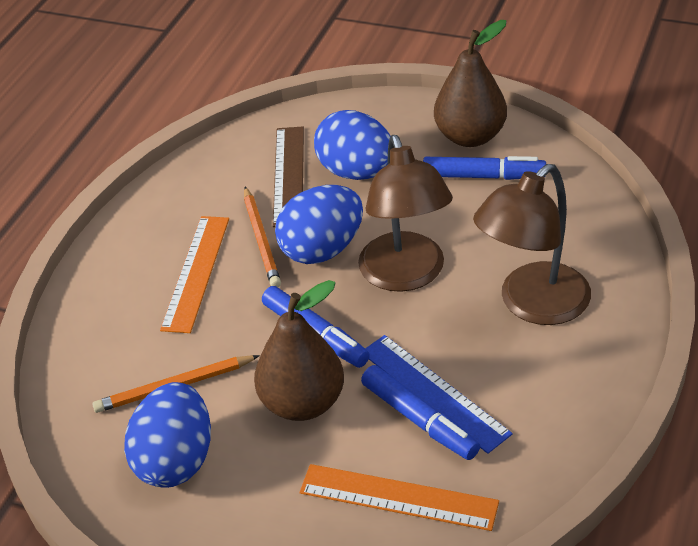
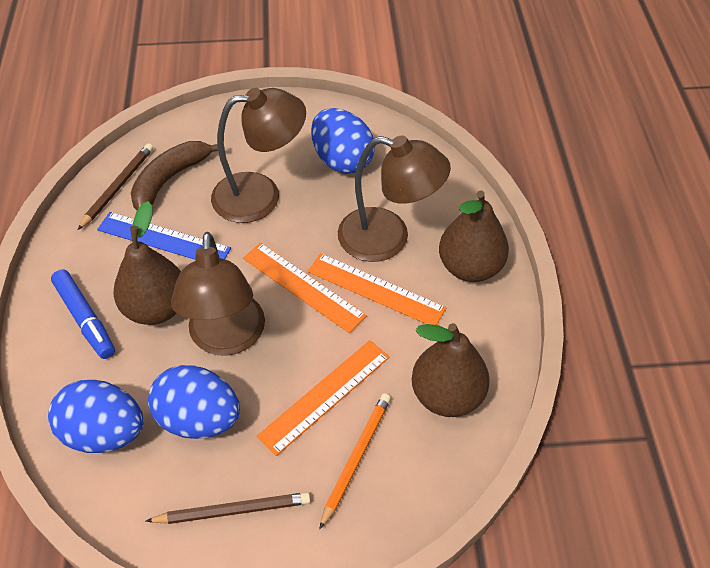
blue marker: 3 -> 1
brown banana: 0 -> 1
brown lamp: 2 -> 3
brown pear: 2 -> 3
brown pencil: 0 -> 2
brown ruler: 1 -> 0
orange pencil: 2 -> 1
orange ruler: 2 -> 3

